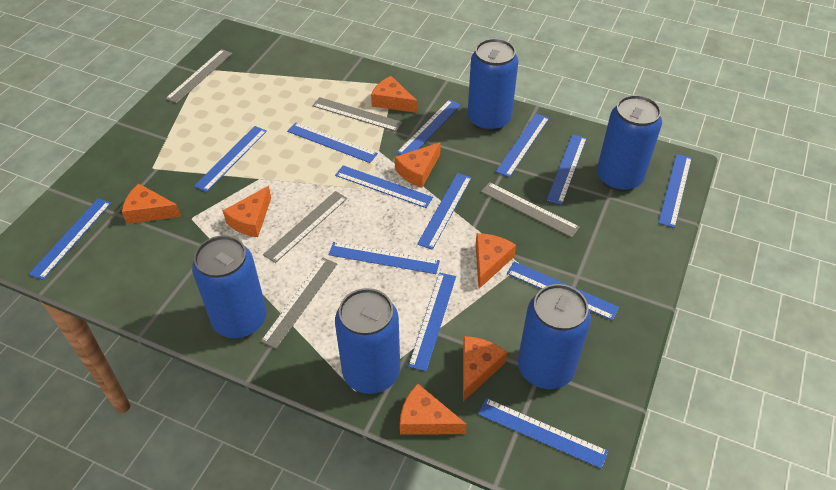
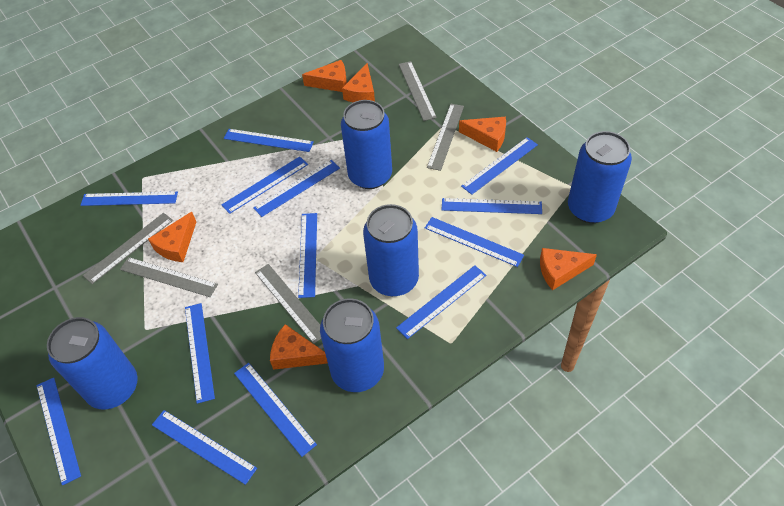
orange cheese: 7 -> 6

